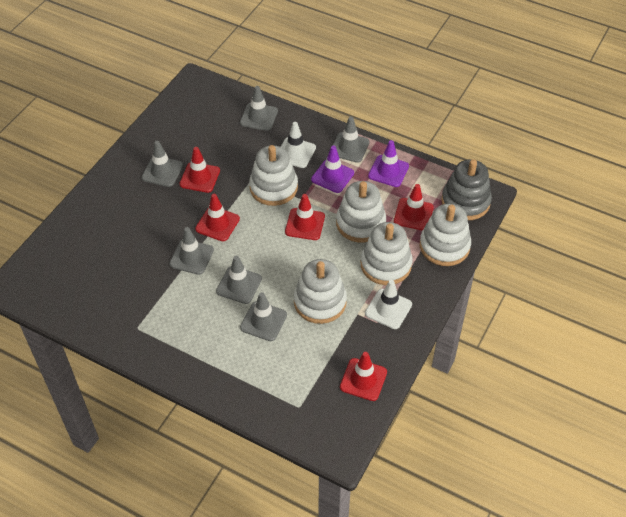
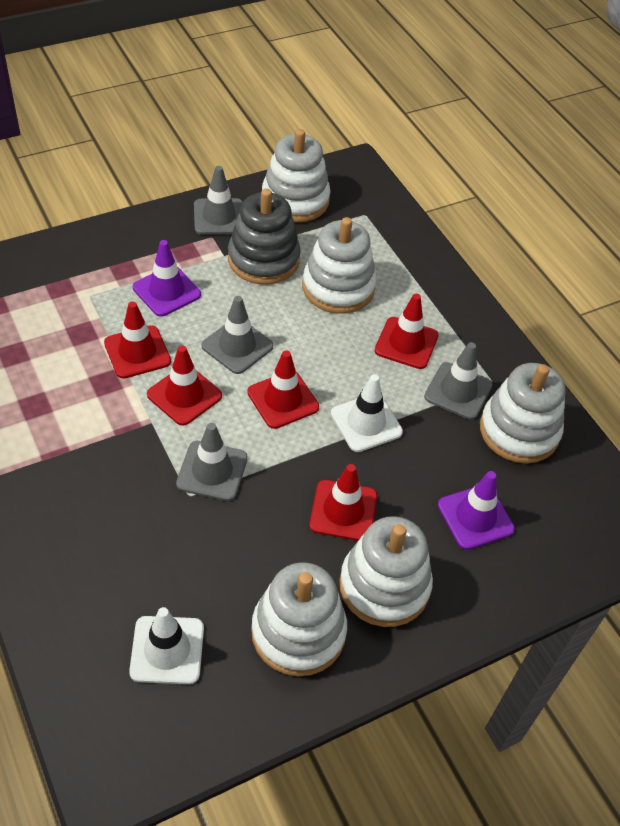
grey traffic cone: 6 -> 4

